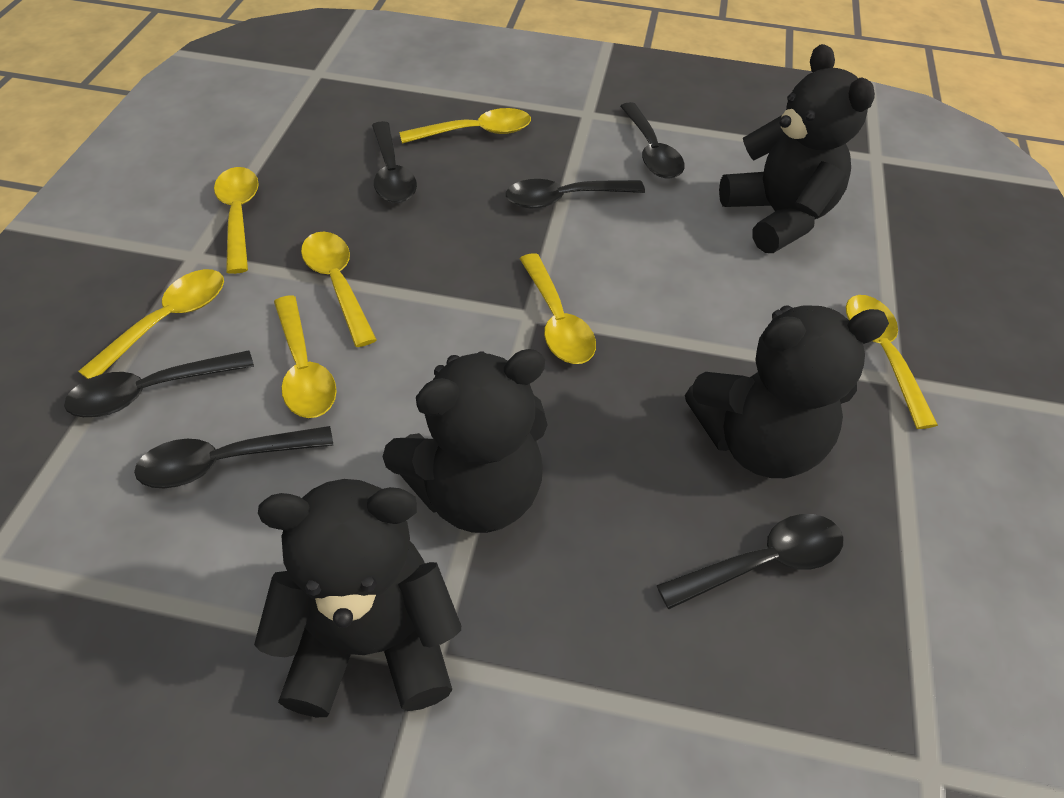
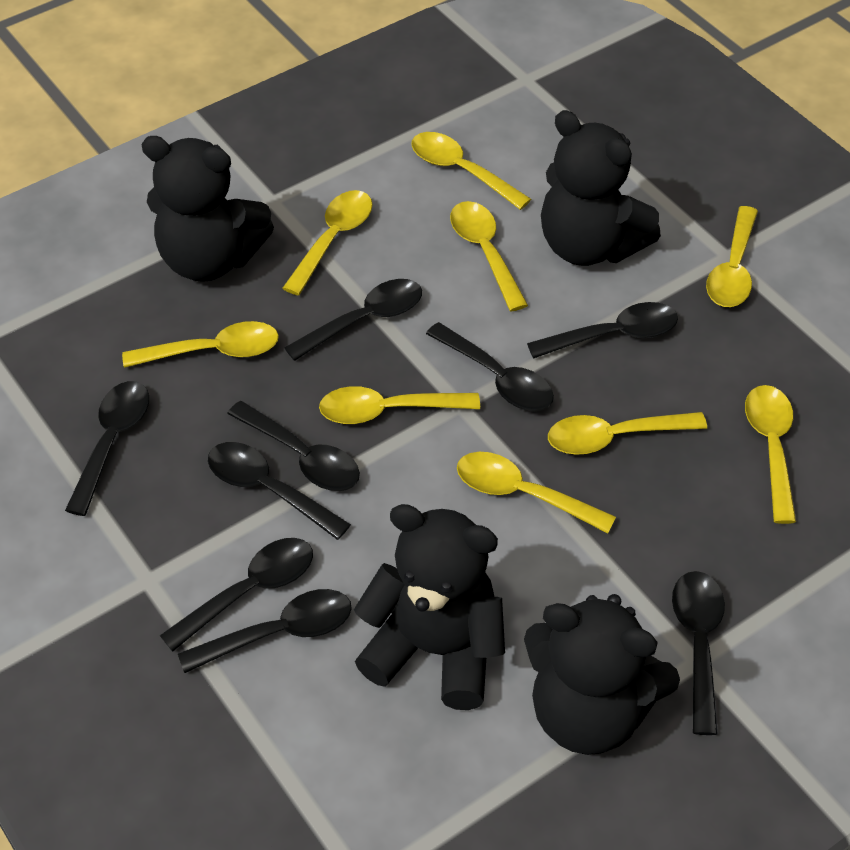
black spoon: 6 -> 9
yellow spoon: 7 -> 9

